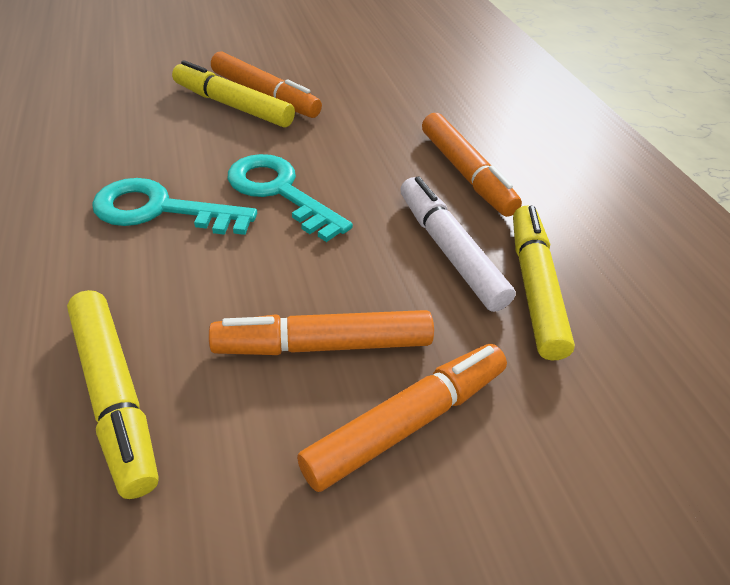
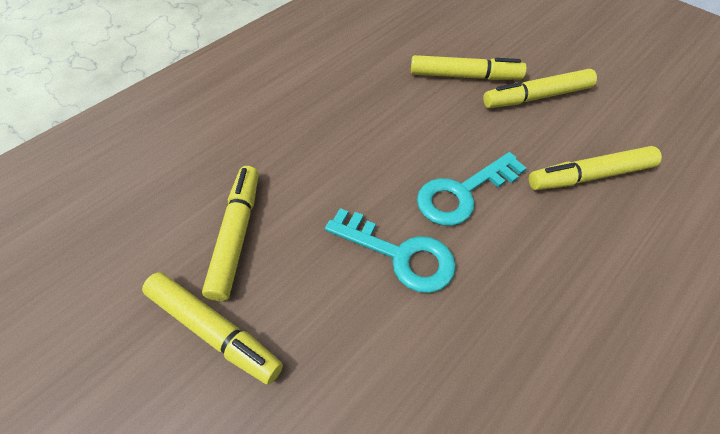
orange marker: 4 -> 0
white marker: 1 -> 0
yellow marker: 3 -> 5

